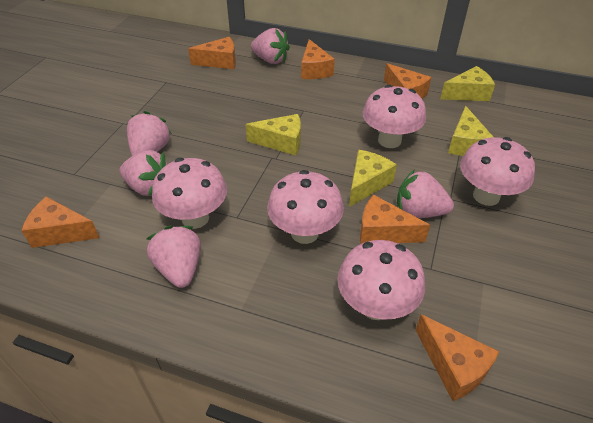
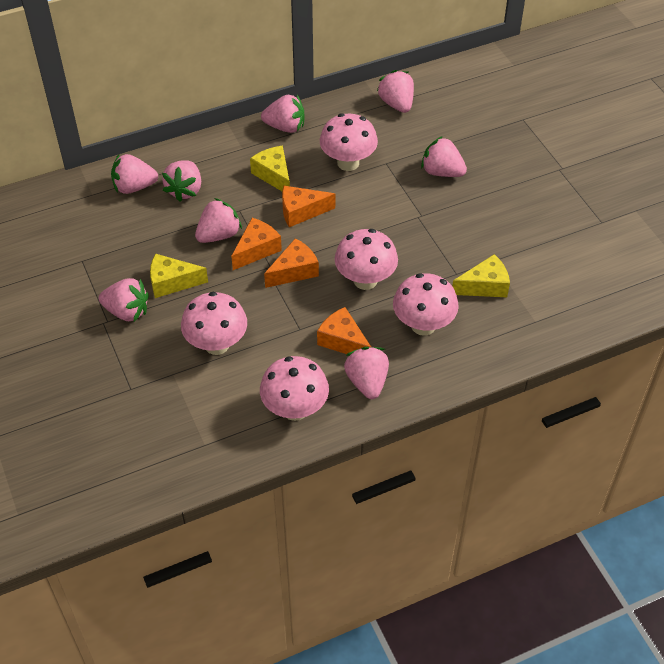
orange cheese: 6 -> 4
pink strawberry: 5 -> 8
yellow cheese: 4 -> 3

